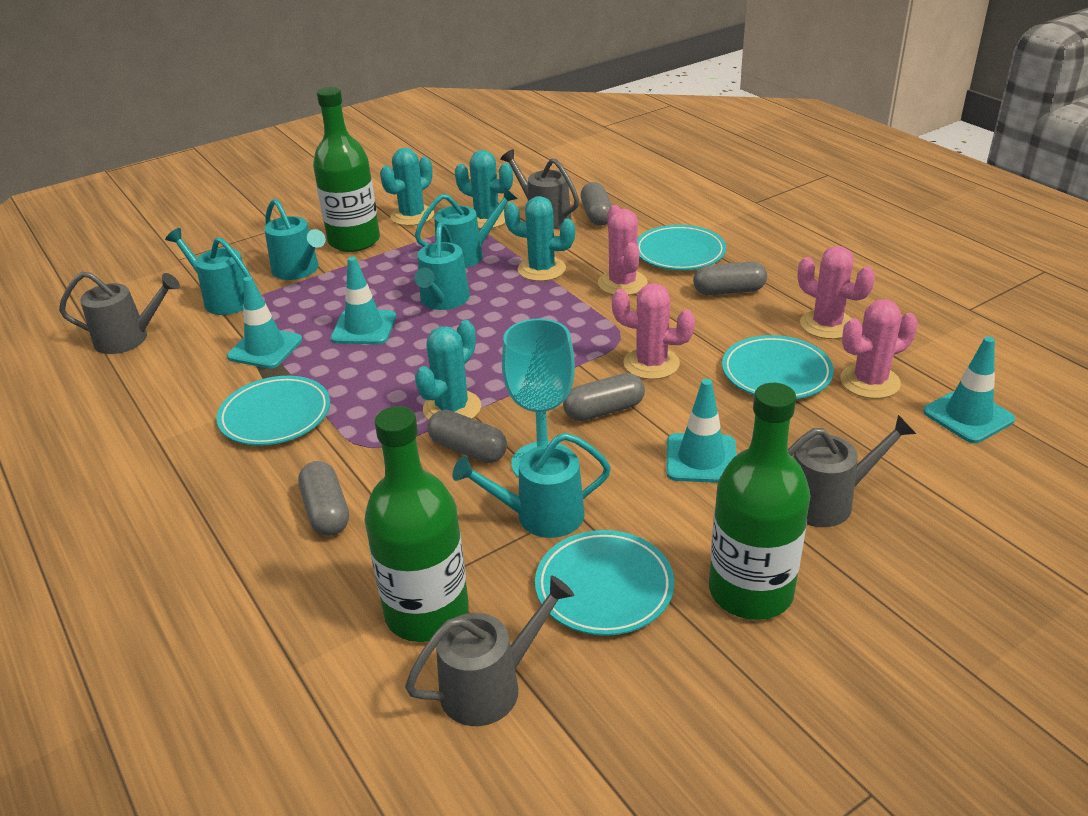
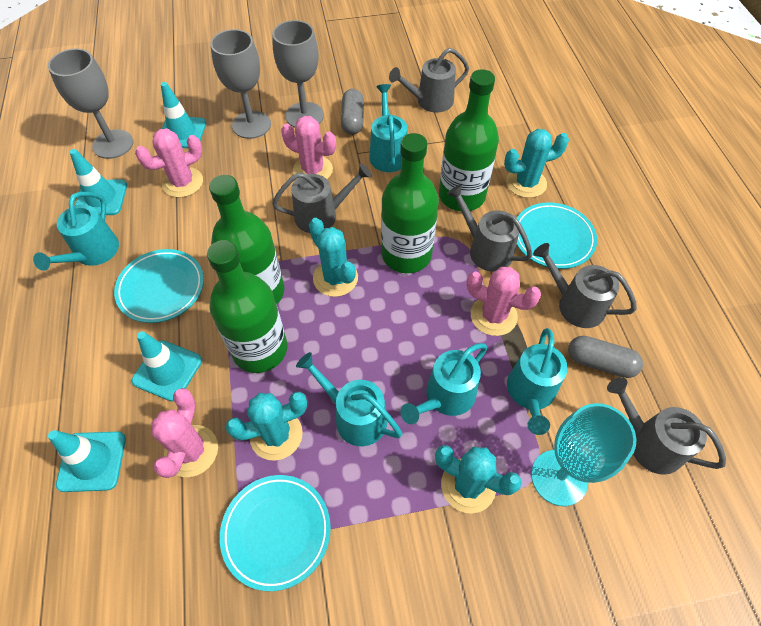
green bottle: 3 -> 4
grey capsule: 5 -> 2
grey goblet: 0 -> 3
grey watering can: 4 -> 5
turquoise plate: 4 -> 3

